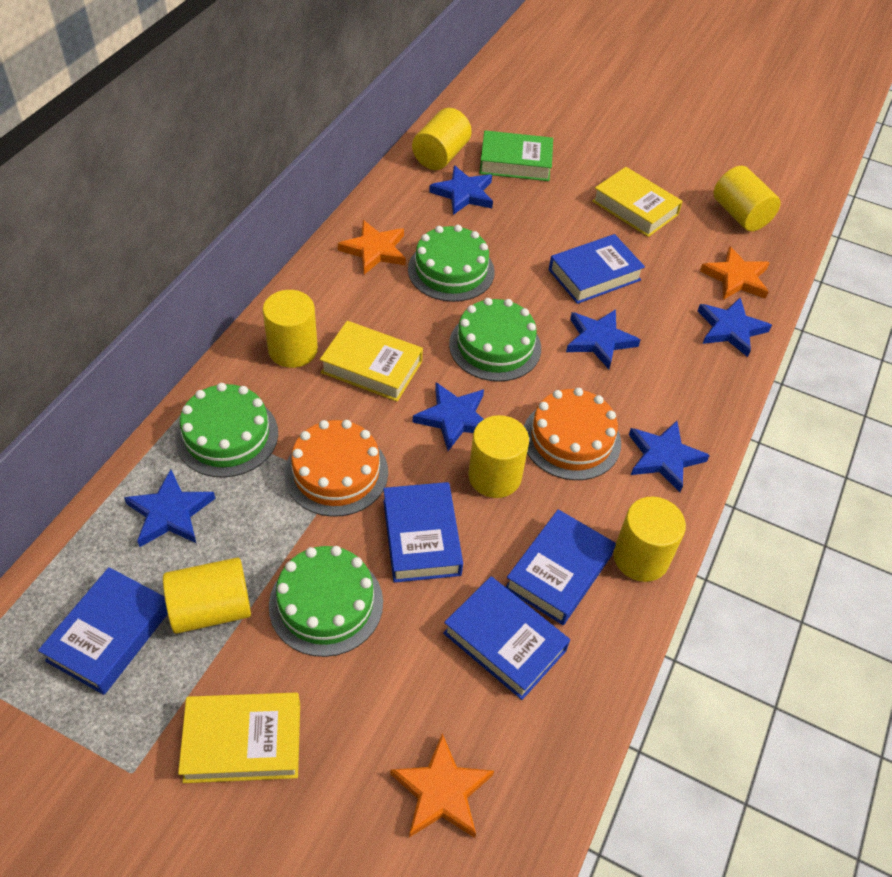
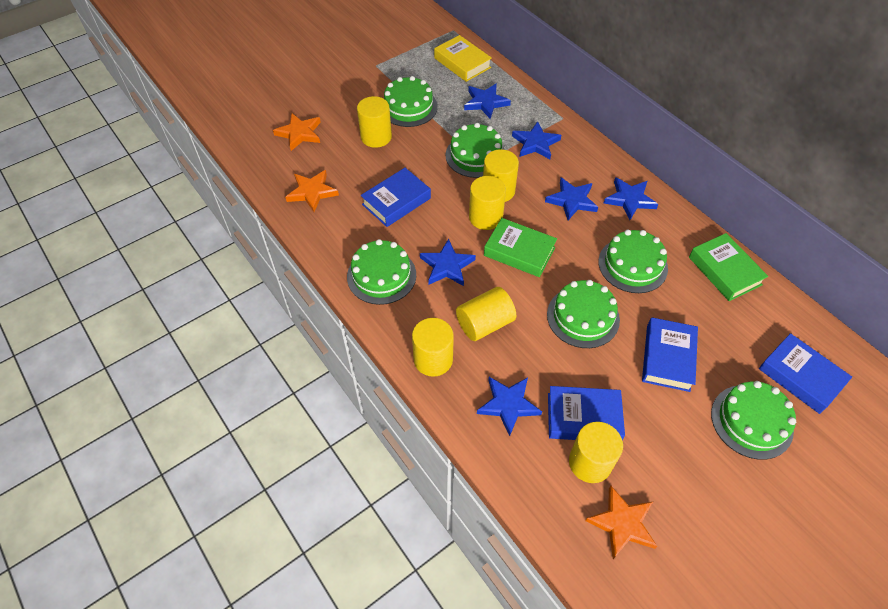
blue book: 5 -> 4
green book: 1 -> 2
green cake: 4 -> 6
orange cake: 2 -> 0
yellow book: 3 -> 1

